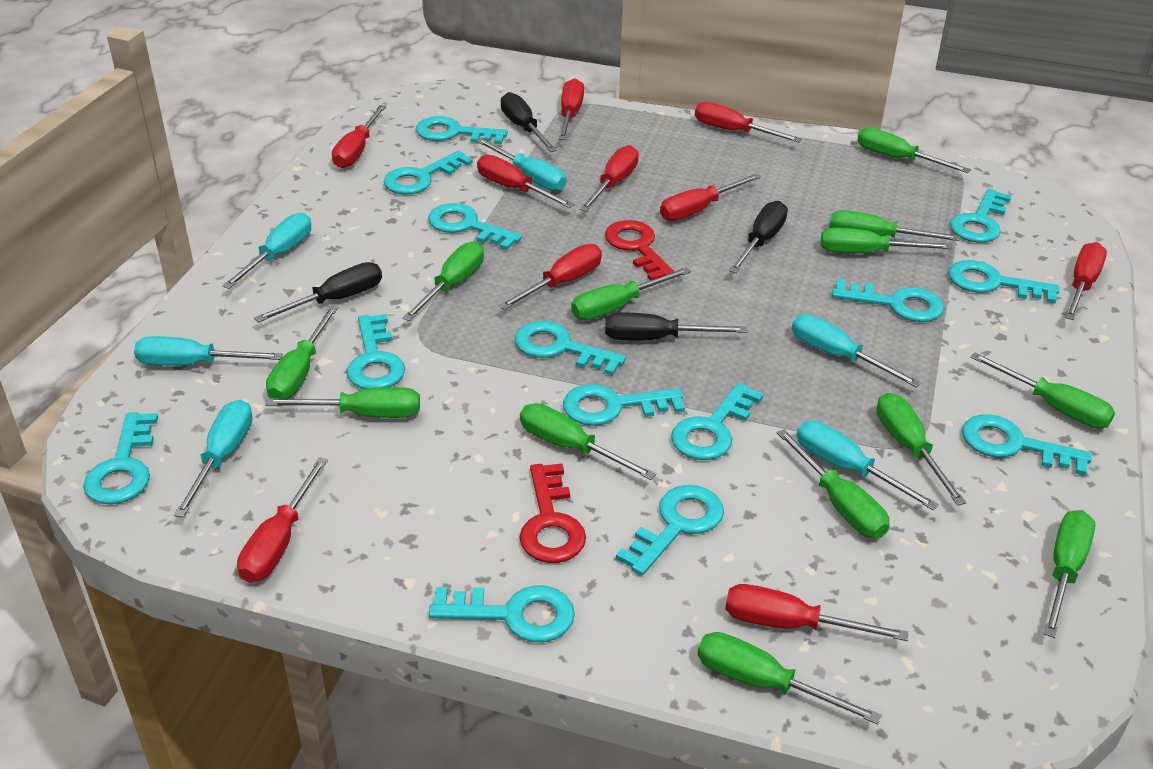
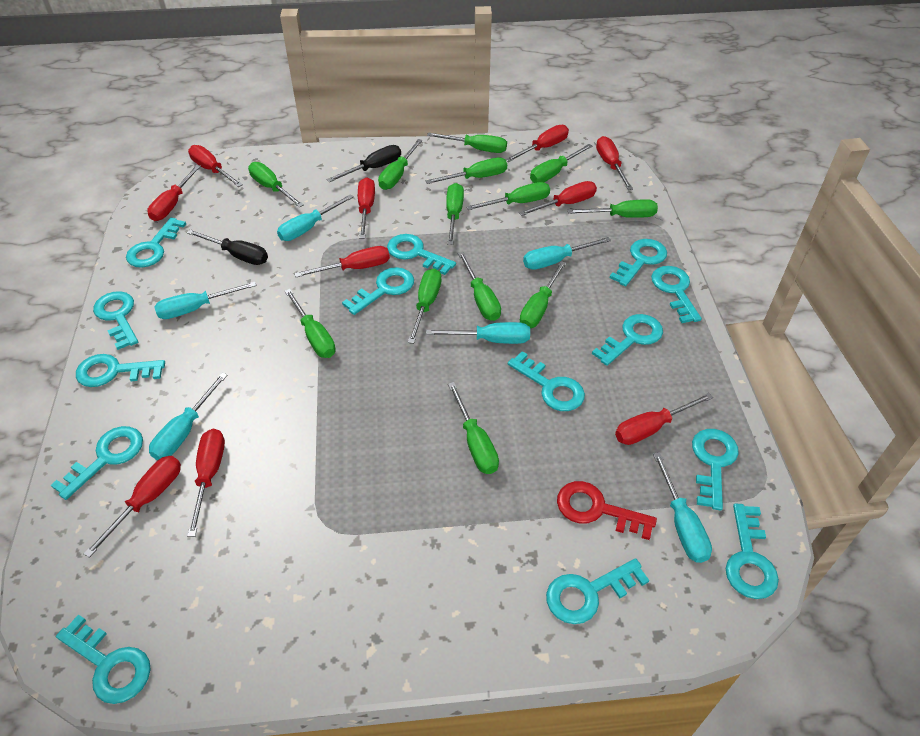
black screwdriver: 4 -> 2
red key: 2 -> 1

